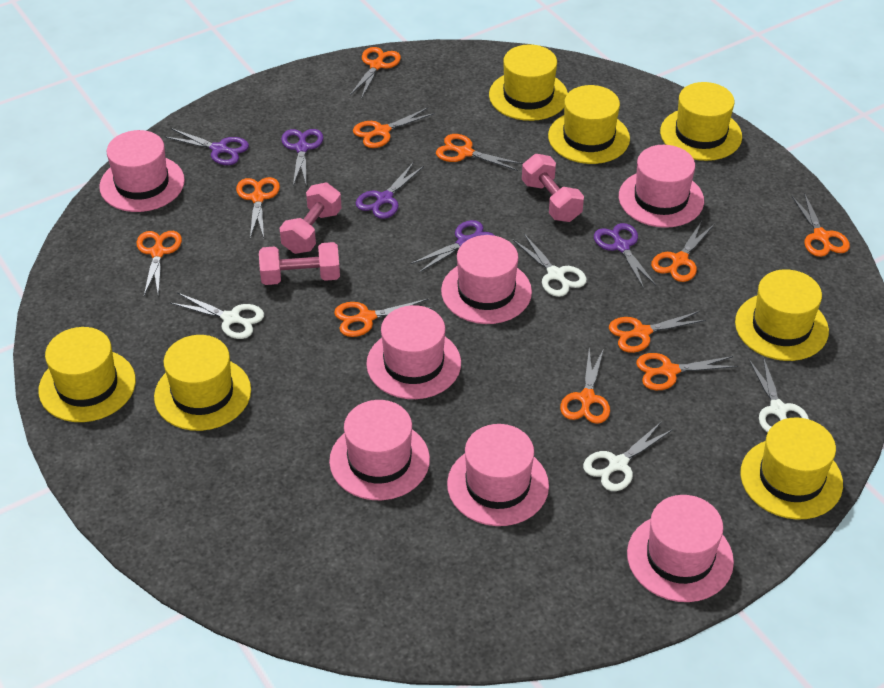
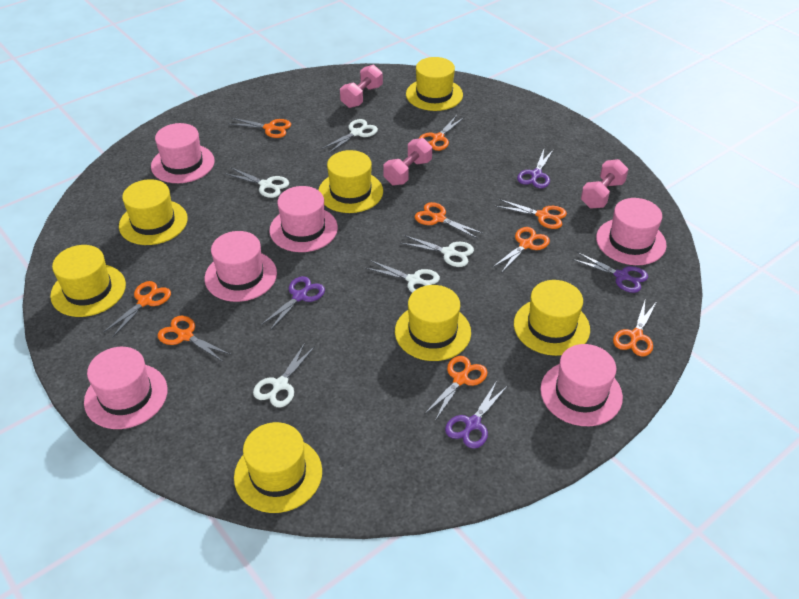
orange scissors: 11 -> 9
pink hat: 7 -> 6
purple scissors: 5 -> 4
white scissors: 4 -> 5

